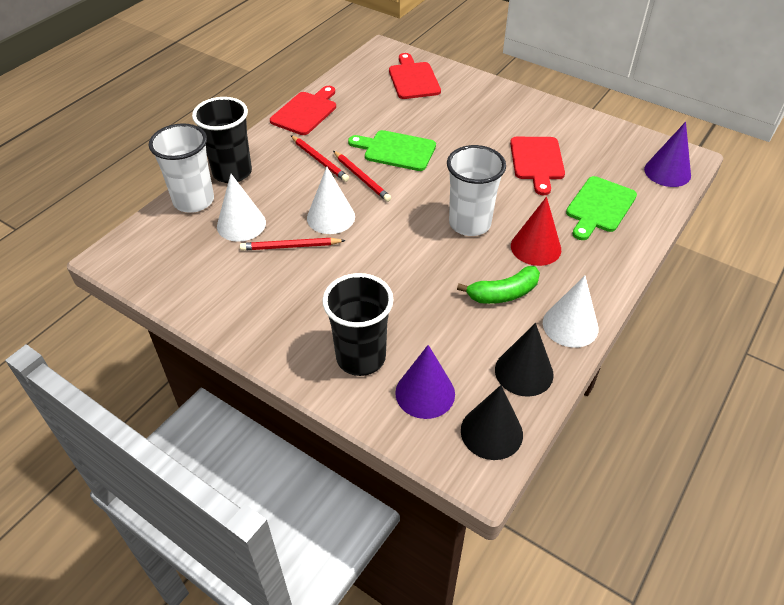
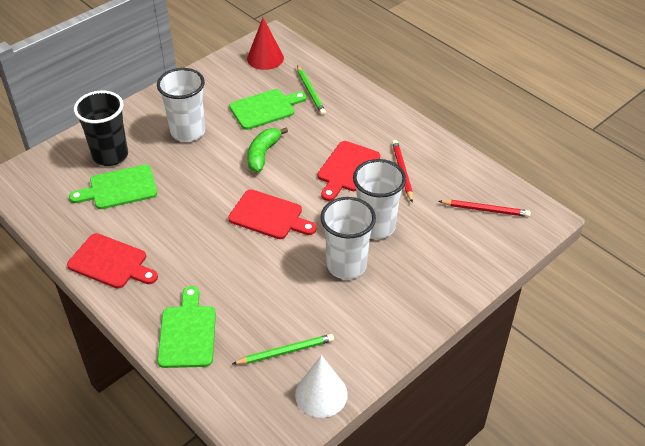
black cone: 2 -> 0
black cup: 2 -> 1
green cutting board: 2 -> 3
green pencil: 0 -> 2
purple cone: 2 -> 0
red pencil: 3 -> 2
white cone: 3 -> 1
white cup: 2 -> 3

